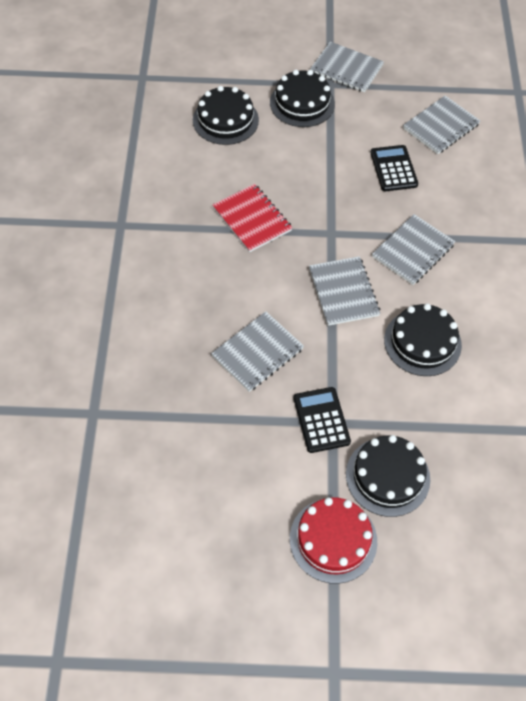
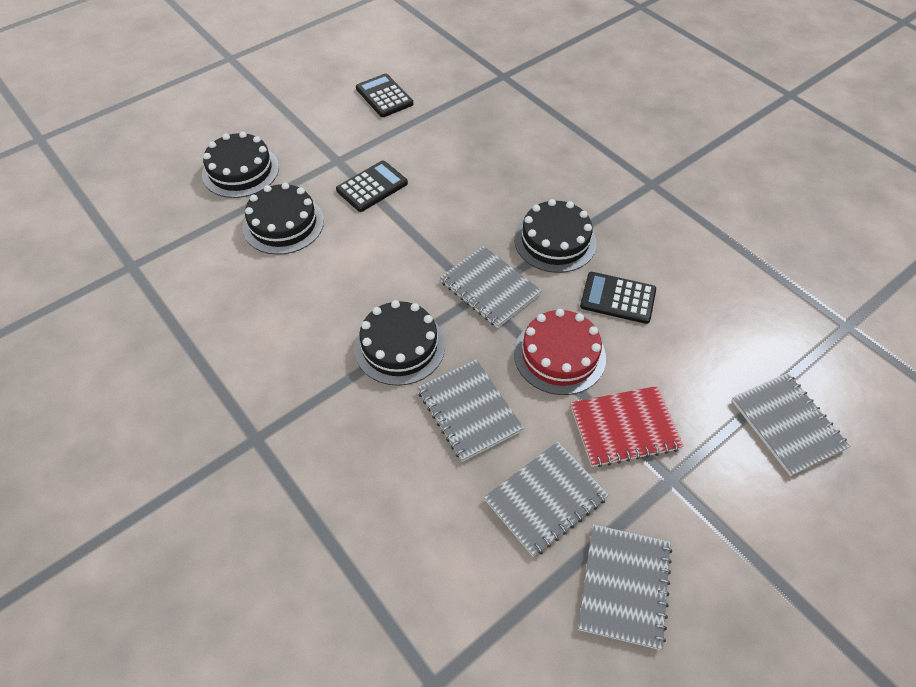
black calculator: 2 -> 3

